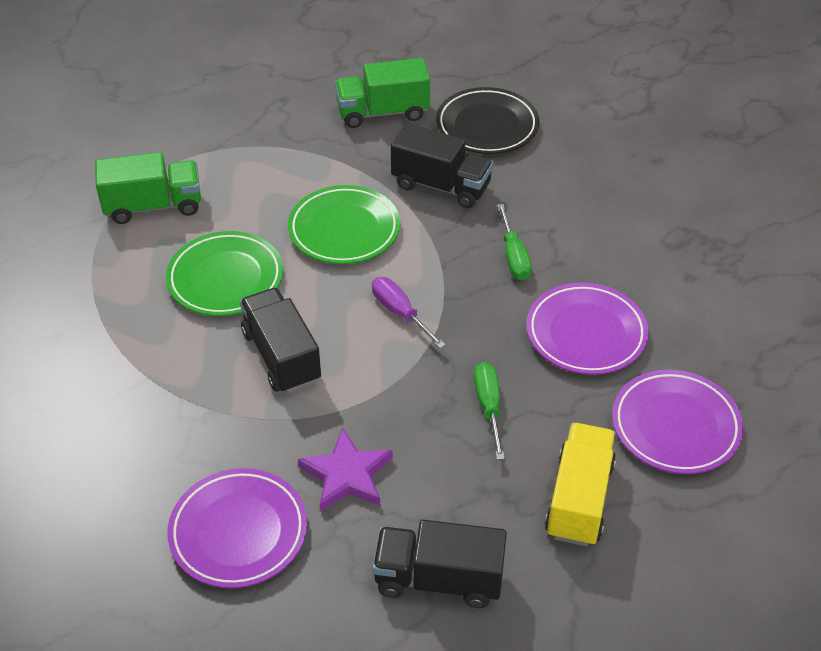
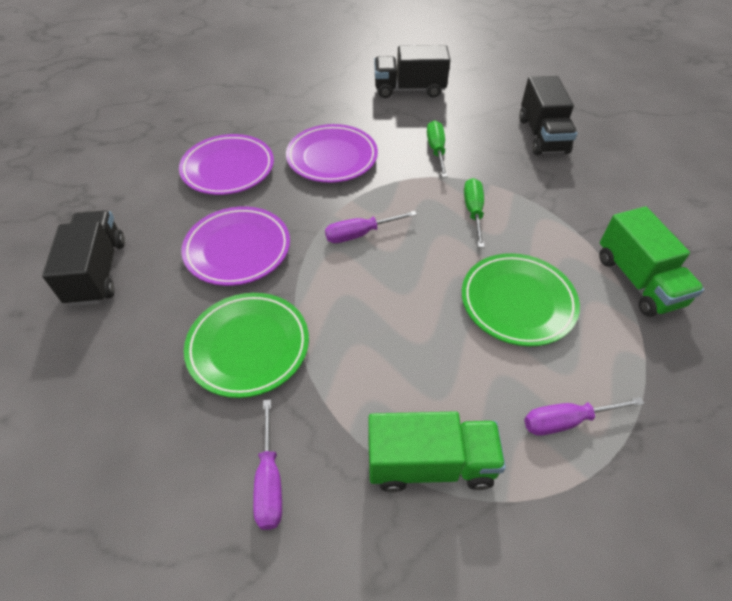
black plate: 1 -> 0
purple screwdriver: 1 -> 3
purple star: 1 -> 0
yellow truck: 1 -> 0

